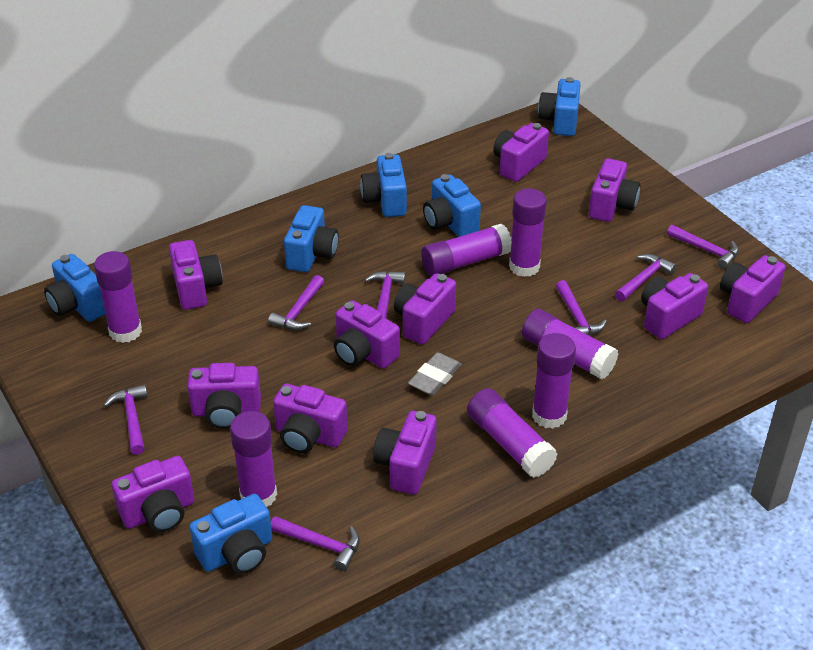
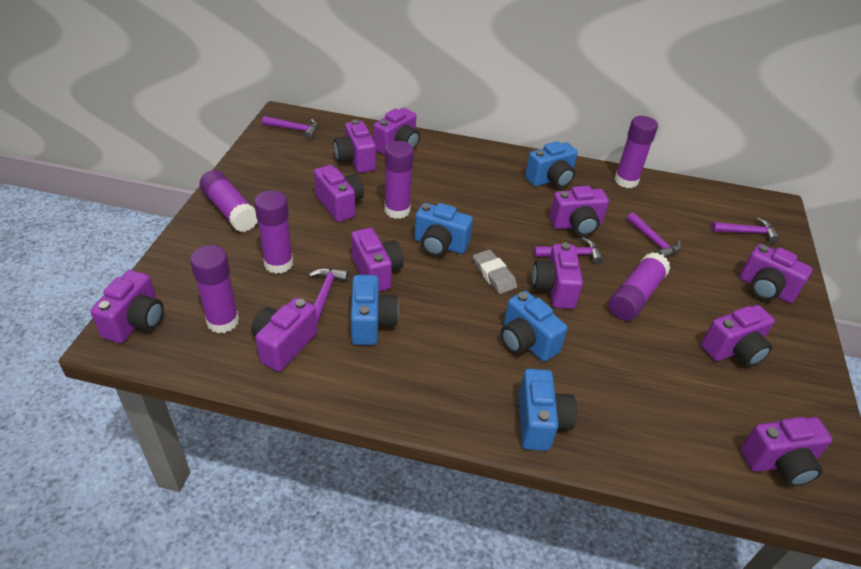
blue camera: 6 -> 5
purple glue stick: 7 -> 6
purple hammer: 7 -> 5

